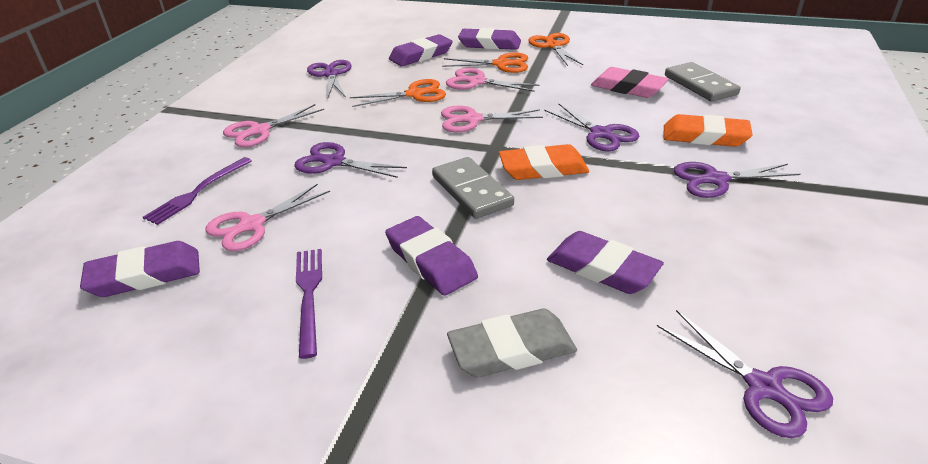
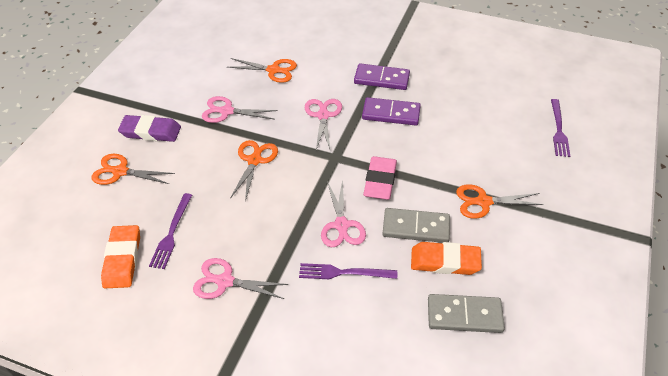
grey eraser: 1 -> 0
orange scissors: 3 -> 4
purple domino: 0 -> 2
purple eraser: 5 -> 1
purple fork: 2 -> 3
purple scissors: 5 -> 0

